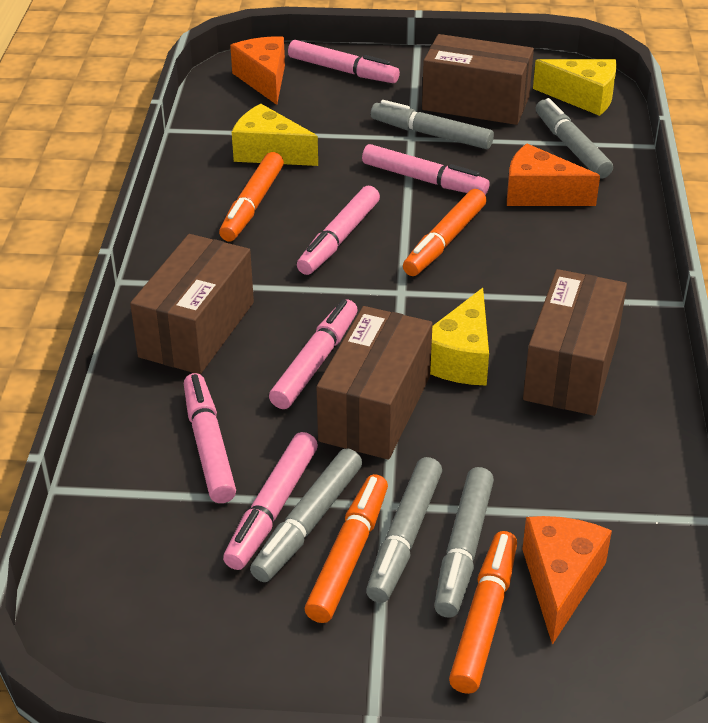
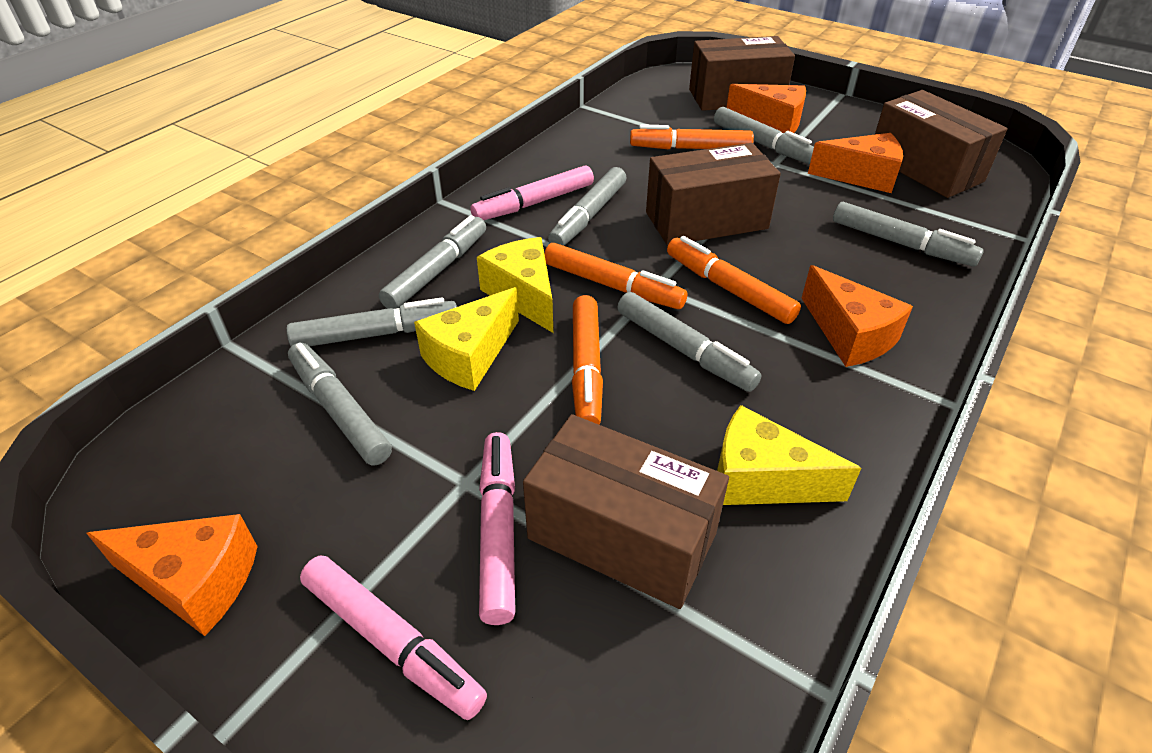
grey marker: 5 -> 7
orange cheese: 3 -> 4
pink marker: 6 -> 3

